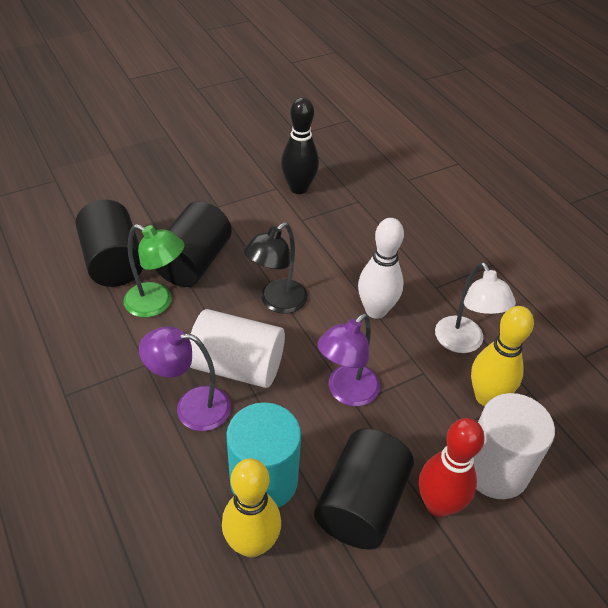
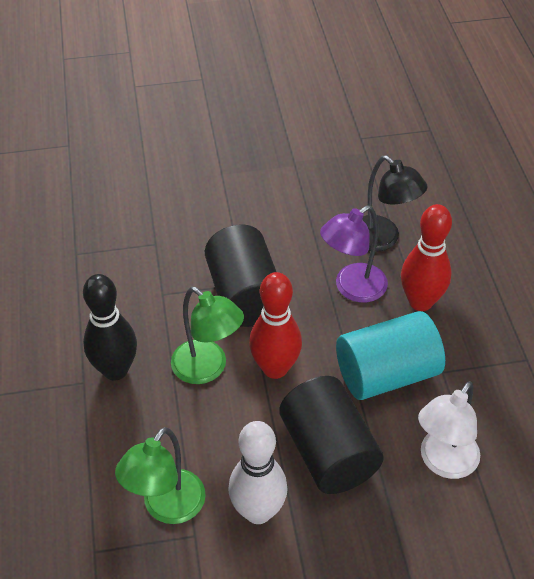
black cylinder: 3 -> 2
green lamp: 1 -> 2
purple lamp: 2 -> 1
red bowling pin: 1 -> 2
white cylinder: 2 -> 0
yellow bowling pin: 2 -> 0

